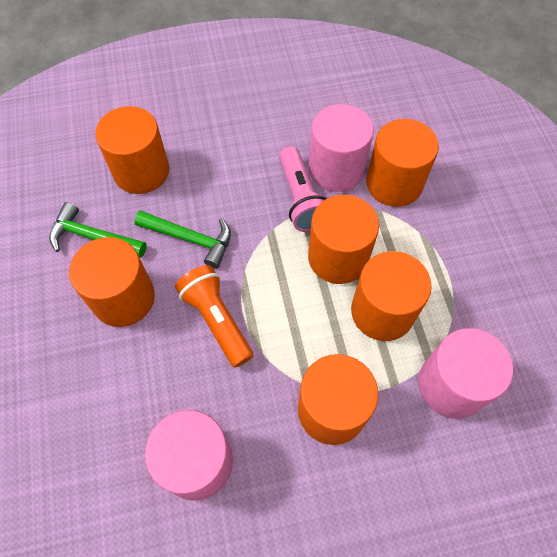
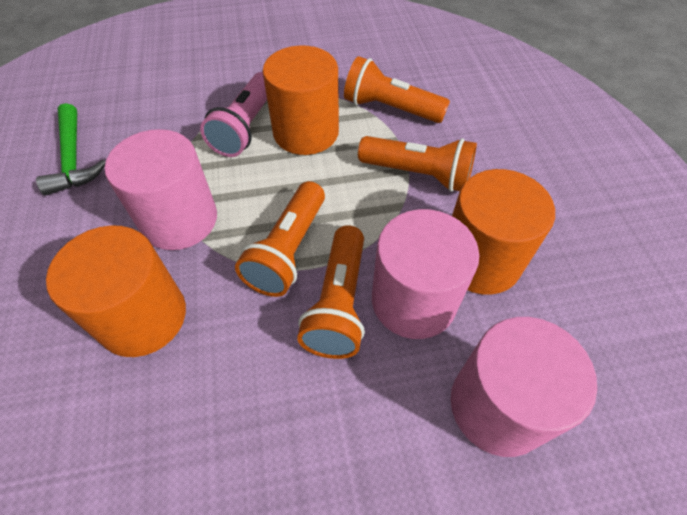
green hammer: 2 -> 1
orange cylinder: 6 -> 3
orange flashlight: 1 -> 4

